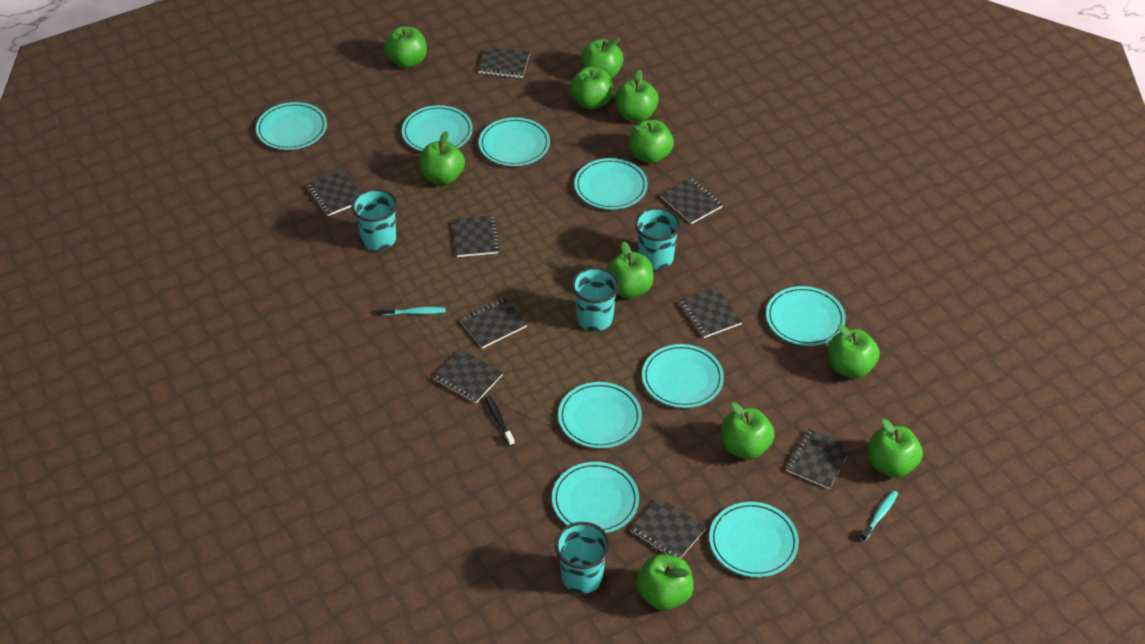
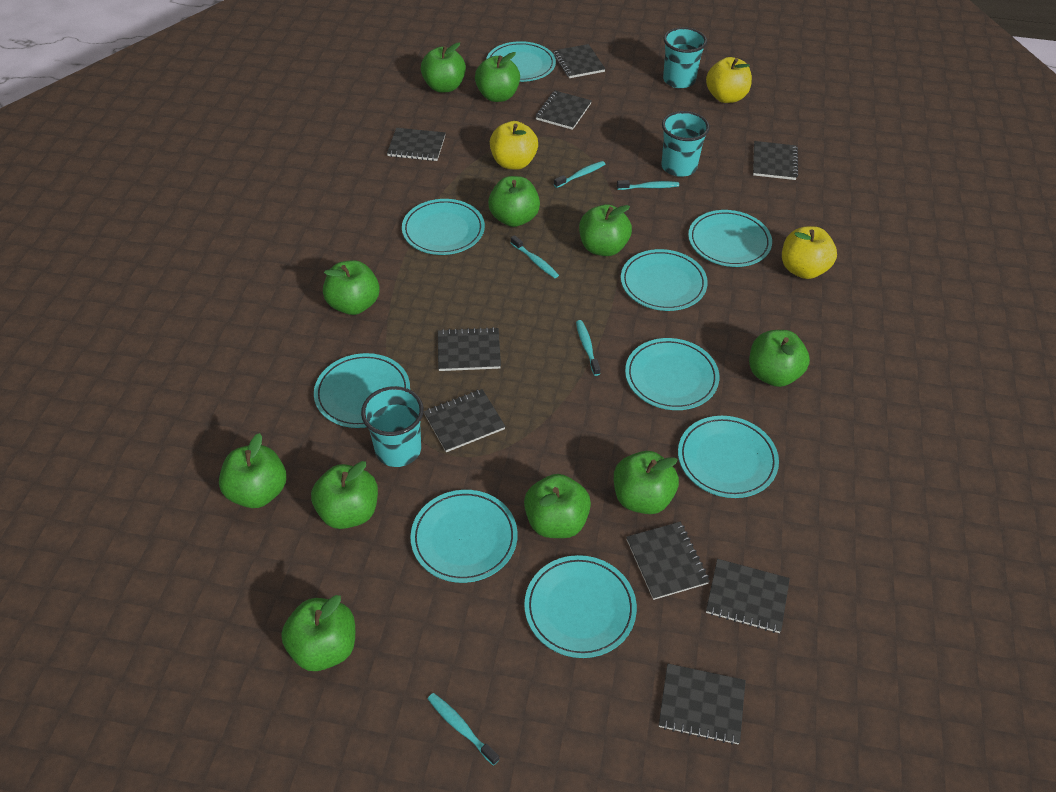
black toothbrush: 1 -> 0
turquoise cup: 4 -> 3
turquoise toothbrush: 2 -> 5
yellow apple: 0 -> 3

